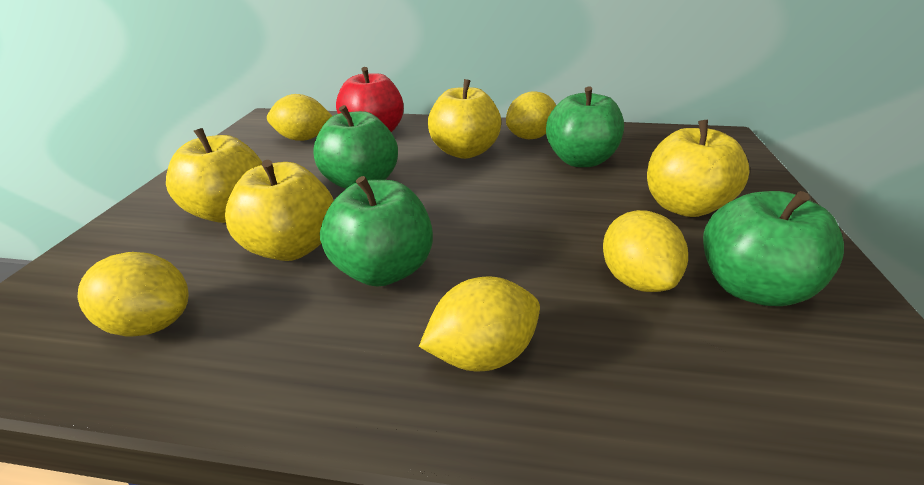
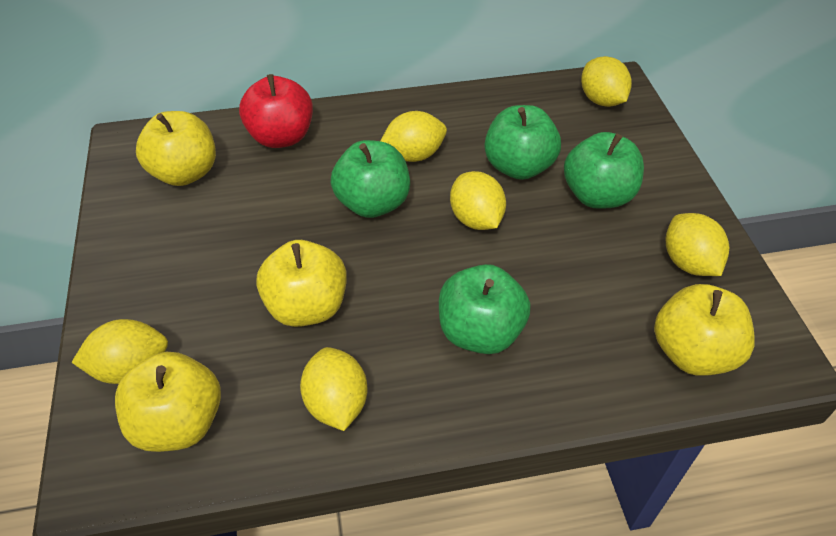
yellow lemon: 5 -> 6

